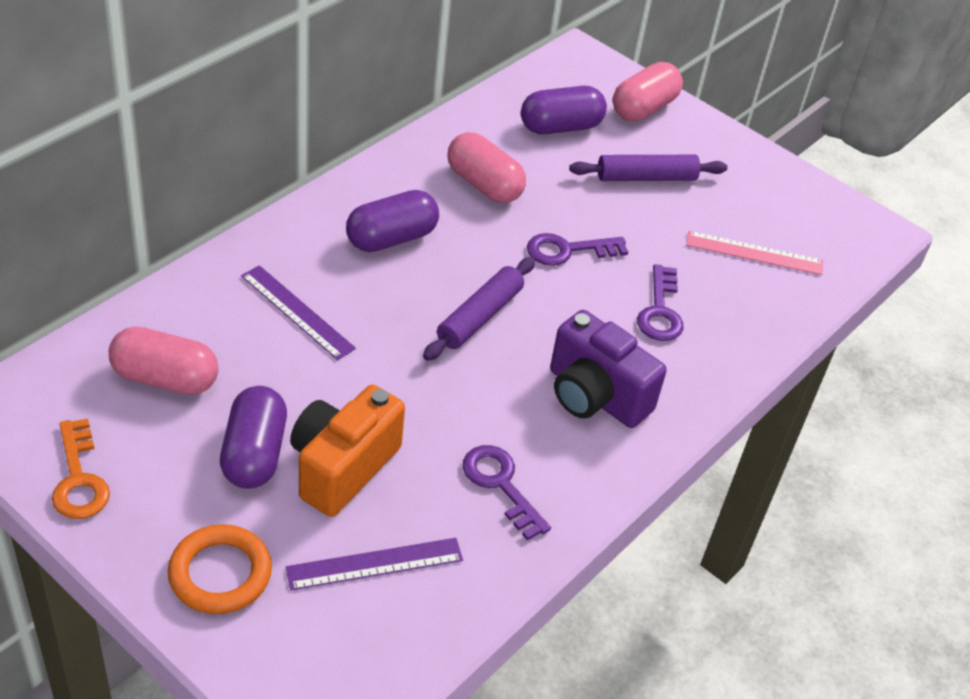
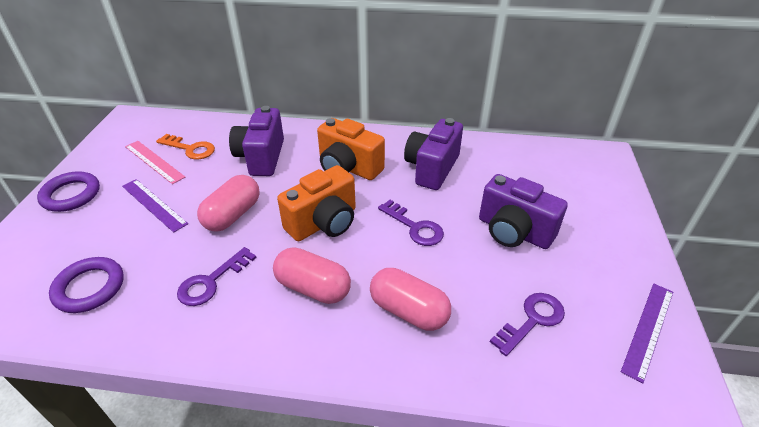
orange camera: 1 -> 2
orange ring: 1 -> 0
purple camera: 1 -> 3
purple capsule: 3 -> 0
purple ring: 0 -> 2
purple rolling pin: 2 -> 0

